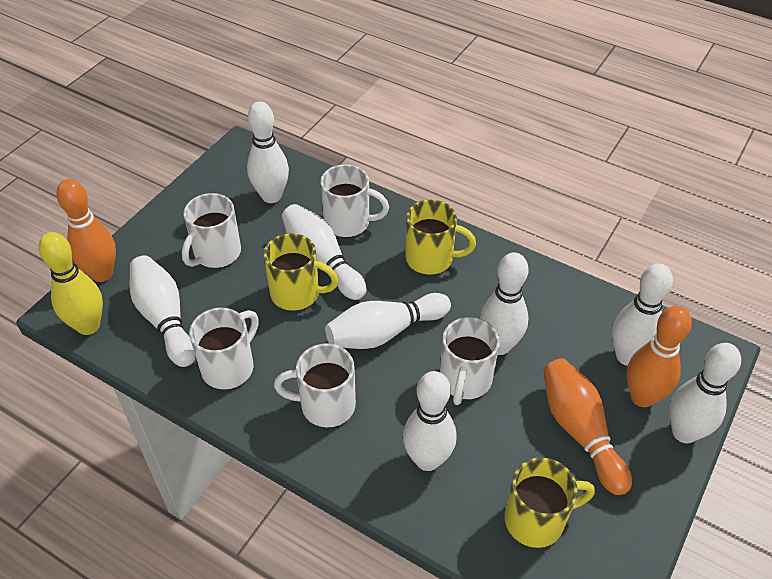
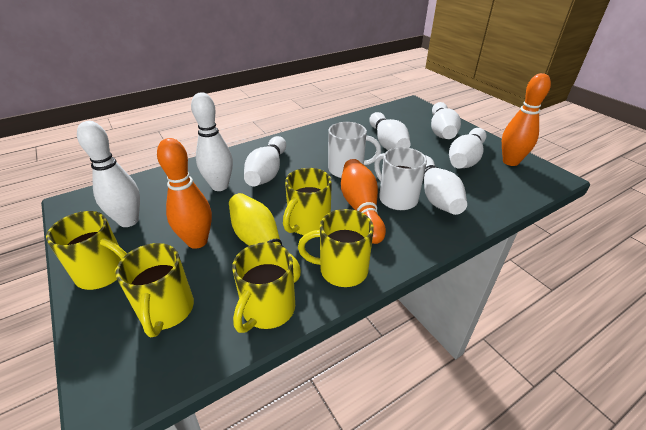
white bowling pin: 8 -> 7
white mug: 5 -> 2
yellow mug: 3 -> 5

